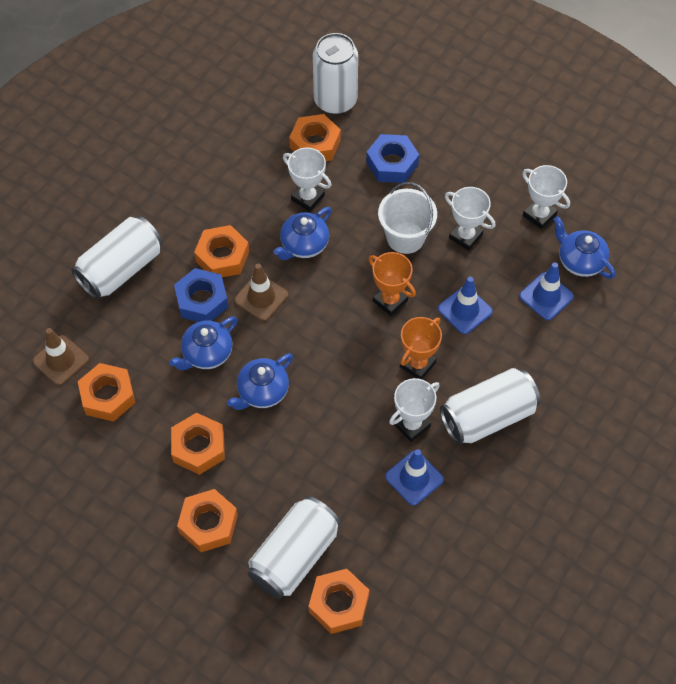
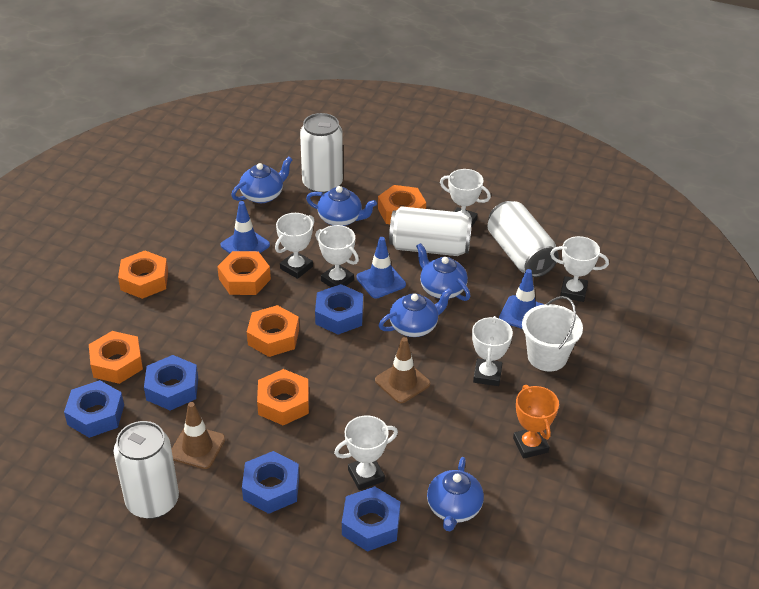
blue nut: 2 -> 5
blue teapot: 4 -> 5
orange trophy: 2 -> 1
white trophy: 4 -> 6

